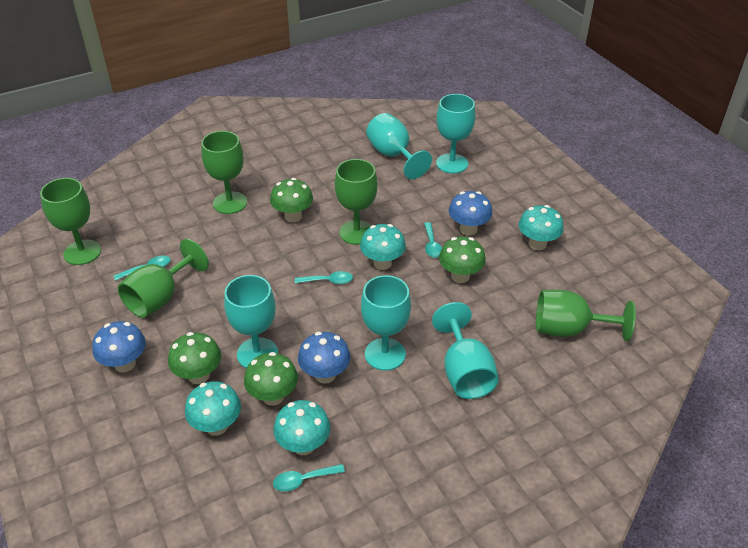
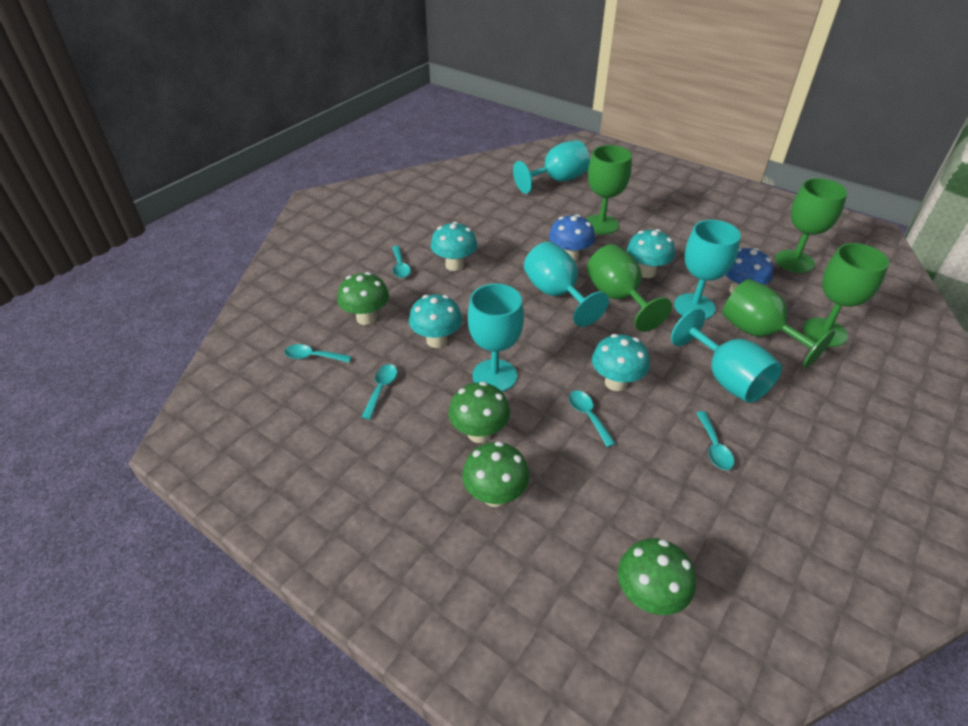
blue mushroom: 3 -> 2
turquoise spoon: 4 -> 5

